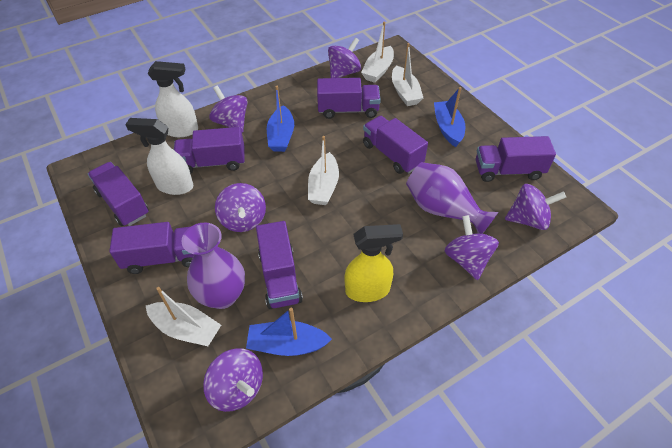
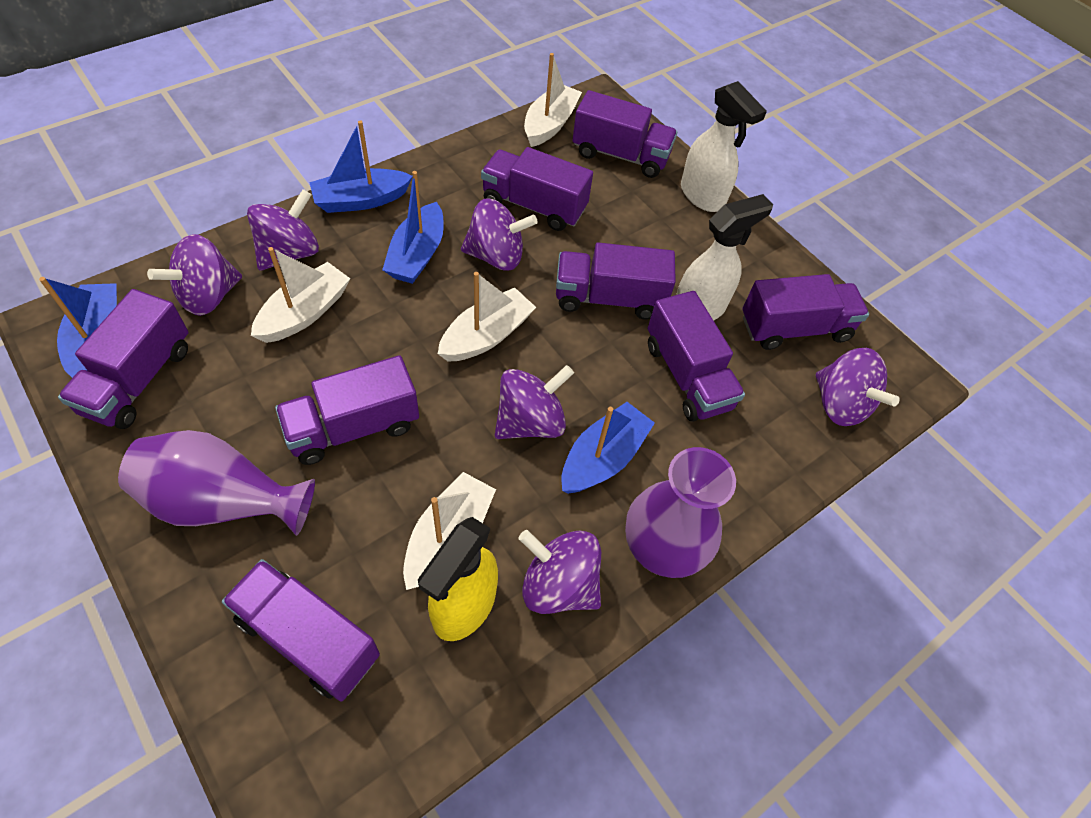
blue boat: 3 -> 4
purple truck: 7 -> 8

